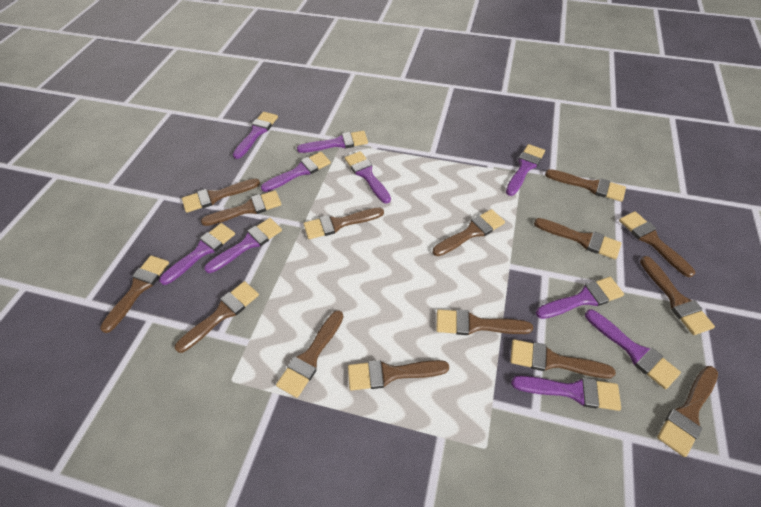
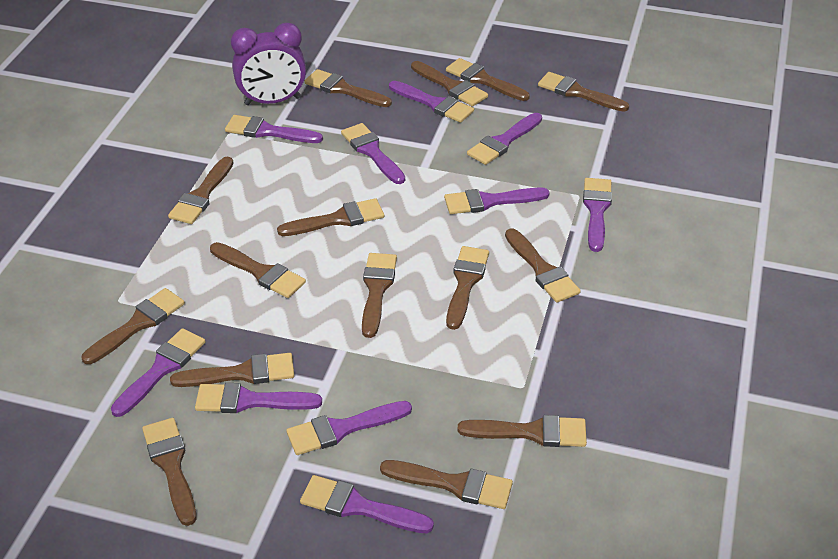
purple clock: 0 -> 1

